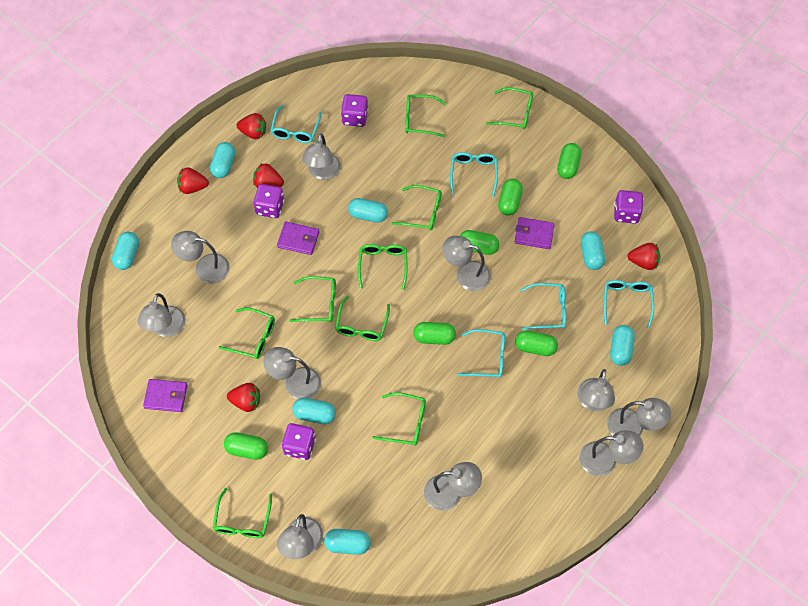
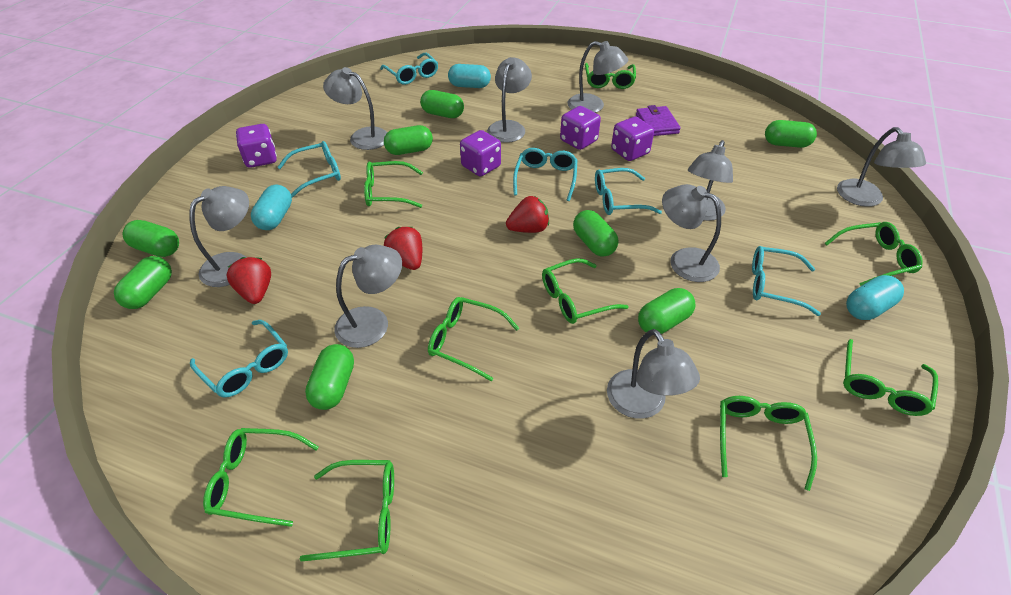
green capsule: 6 -> 8
grey lamp: 10 -> 9
purple wallet: 3 -> 1
red strawberry: 5 -> 3
turquoise capsule: 7 -> 3
turquoise glasses: 5 -> 6

